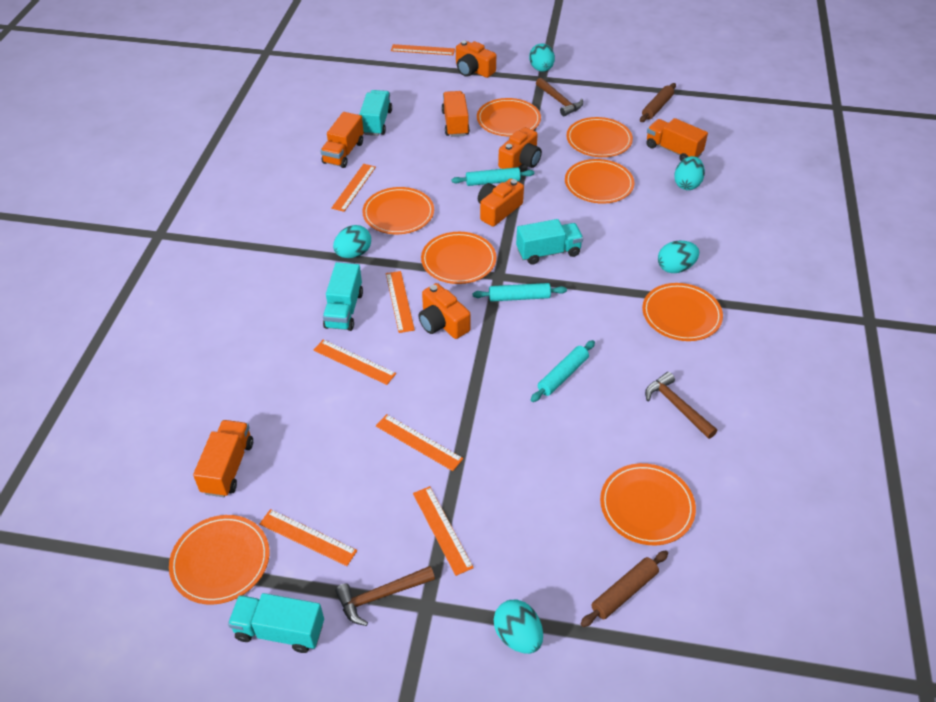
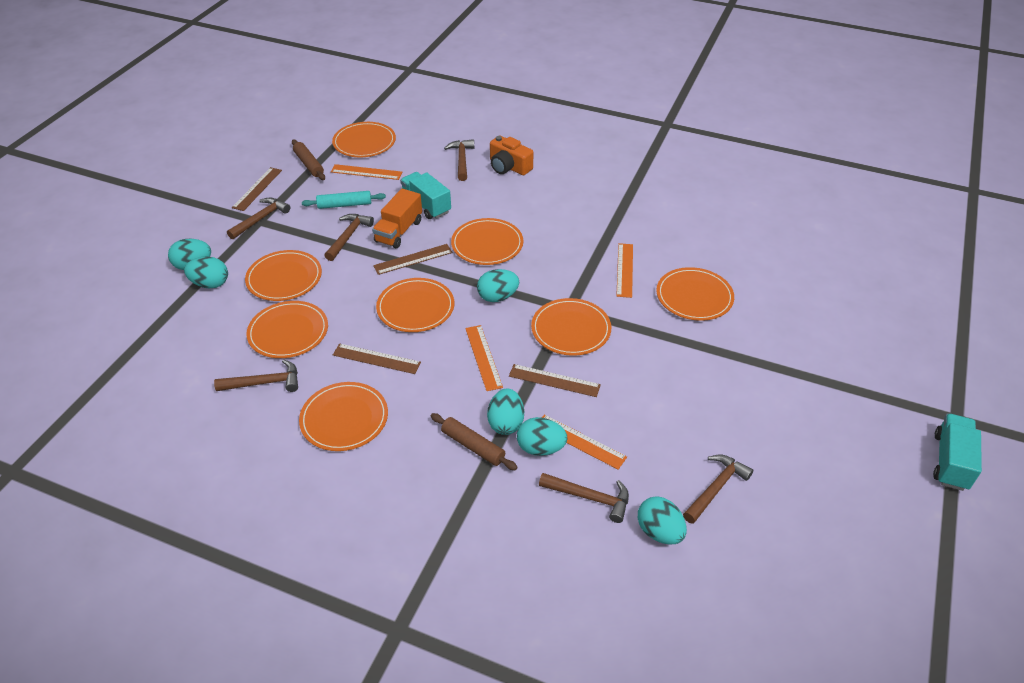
brown hammer: 3 -> 6
brown ruler: 0 -> 4
orange camera: 4 -> 1
orange ruler: 7 -> 4
orange truck: 4 -> 1
turquoise egg: 5 -> 6
turquoise rolling pin: 3 -> 1
turquoise truck: 4 -> 2

